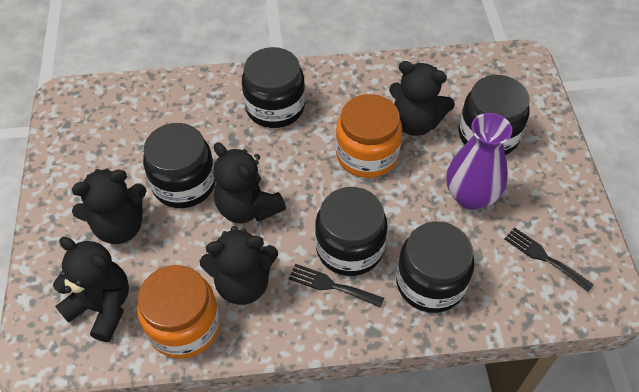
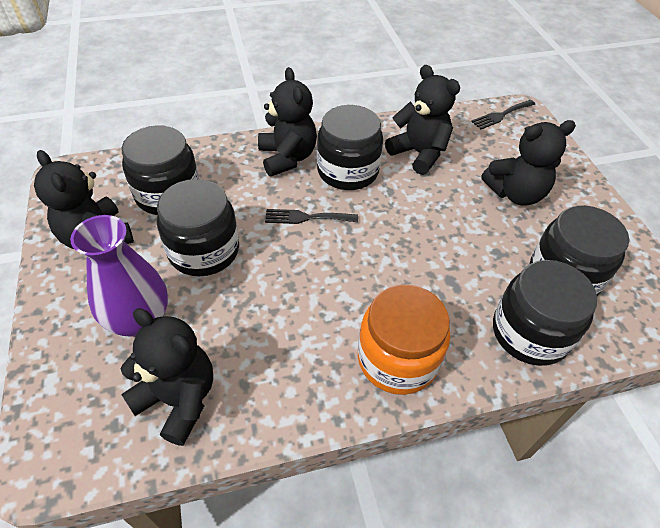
orange jar: 2 -> 1

